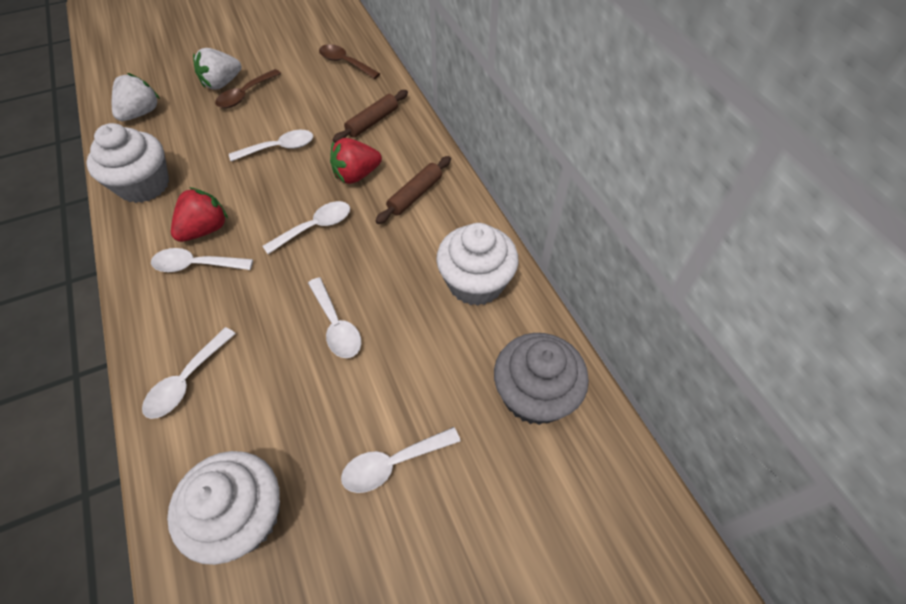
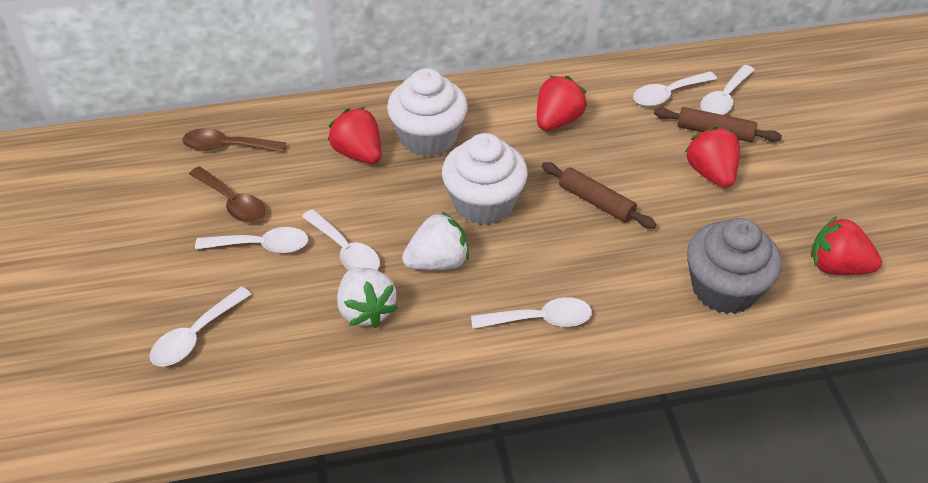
red strawberry: 2 -> 4
white cupcake: 3 -> 2

